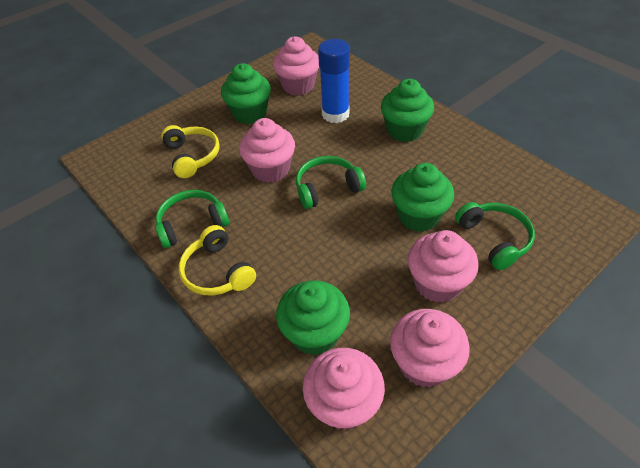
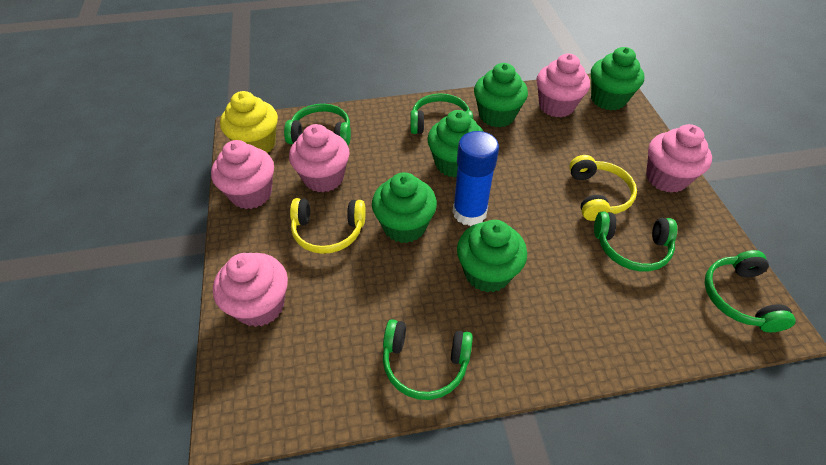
green cupcake: 4 -> 5
green headphones: 3 -> 5
yellow cupcake: 0 -> 1

